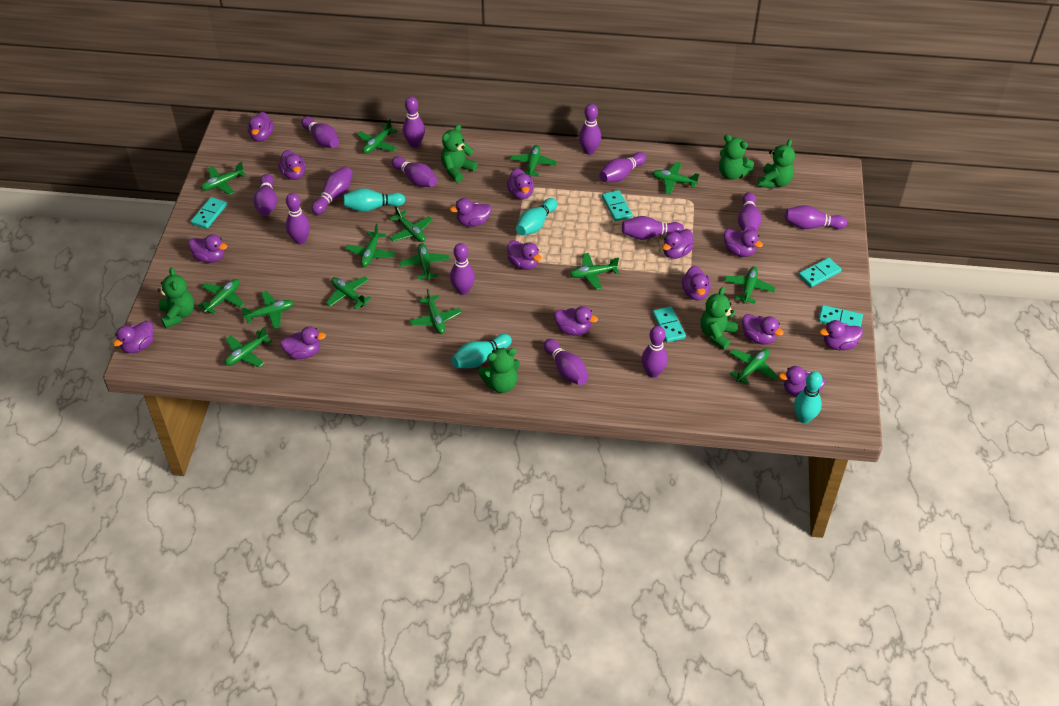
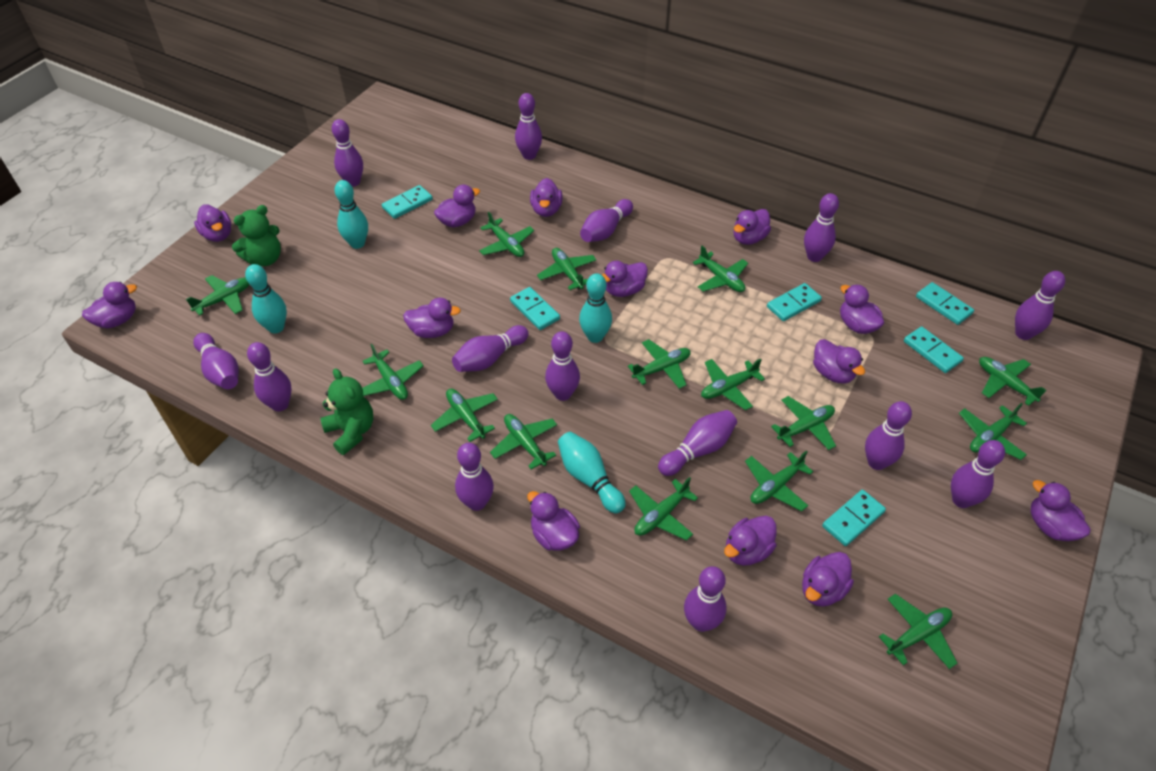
green teddy bear: 6 -> 2
purple duck: 15 -> 13
turquoise domino: 5 -> 6

